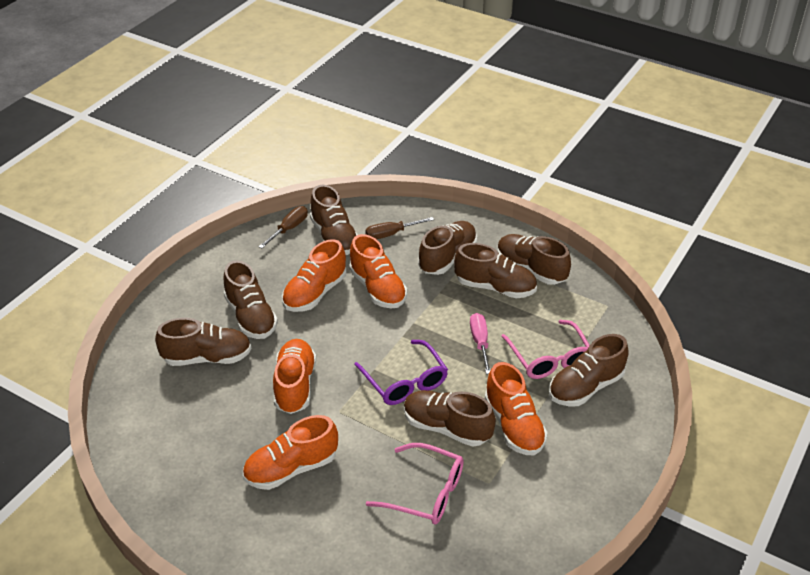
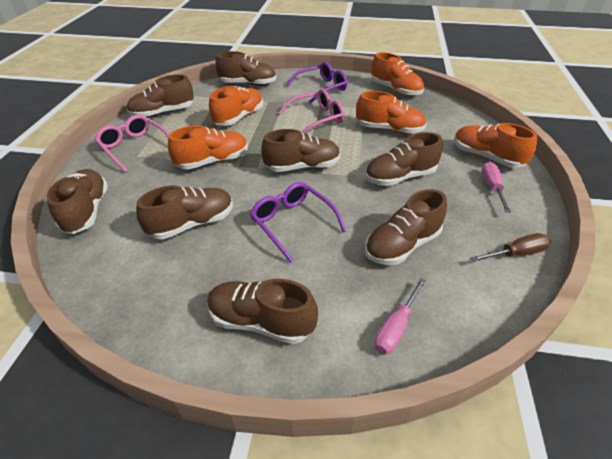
brown screwdriver: 2 -> 1
pink screwdriver: 1 -> 2
purple glasses: 1 -> 2

